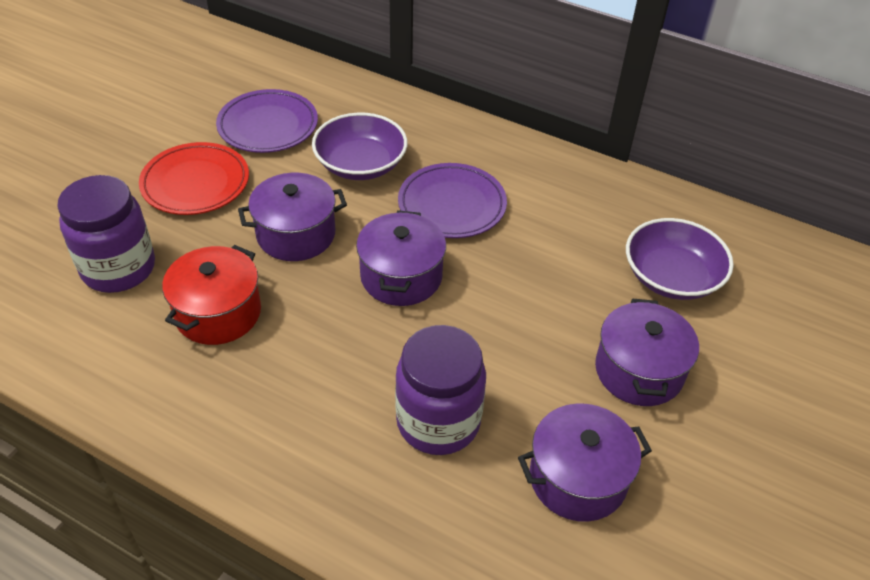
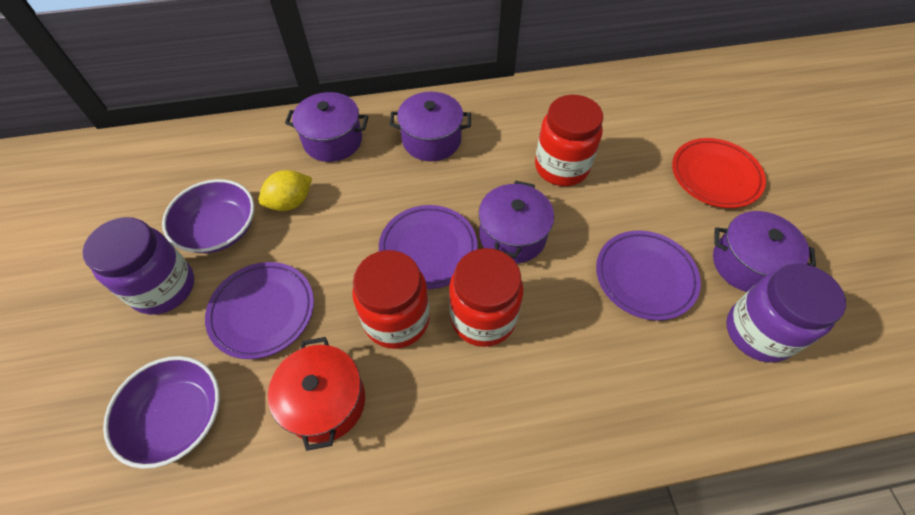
purple plate: 2 -> 3
red jar: 0 -> 3
yellow lemon: 0 -> 1

